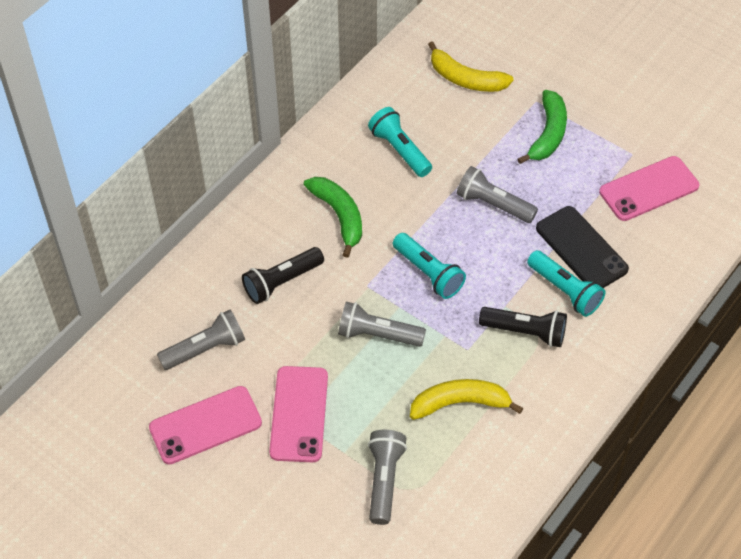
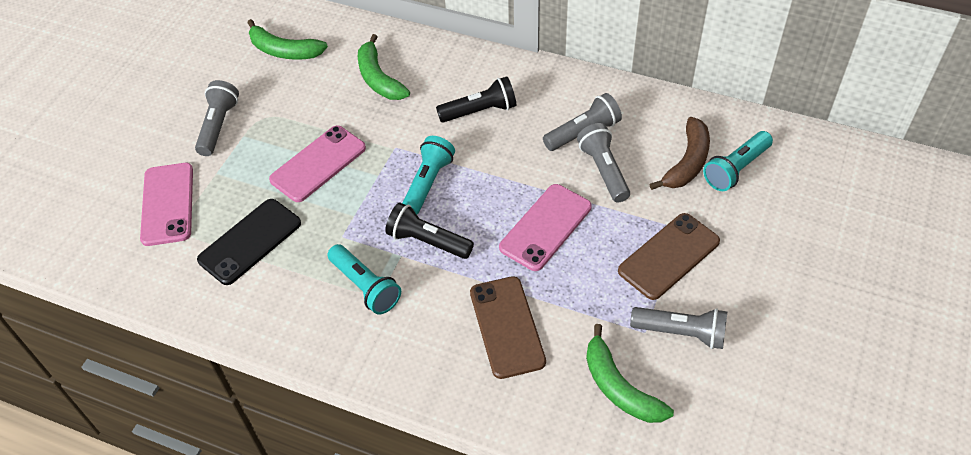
brown banana: 0 -> 1
brown phone: 0 -> 2
green banana: 2 -> 3
yellow banana: 2 -> 0

